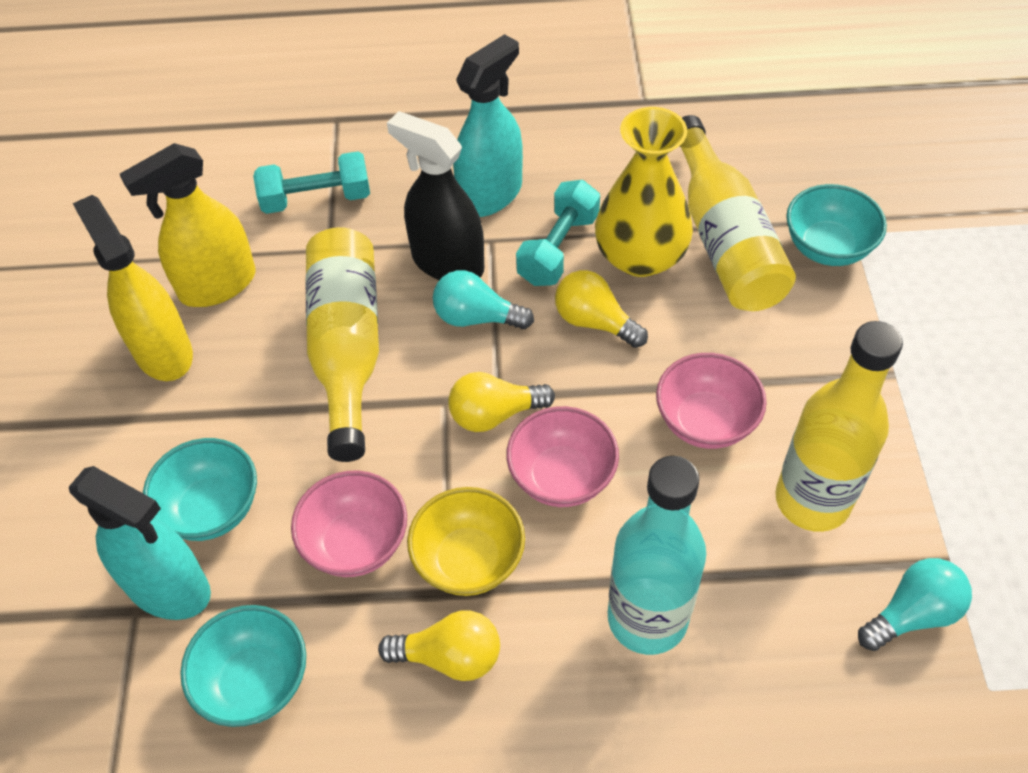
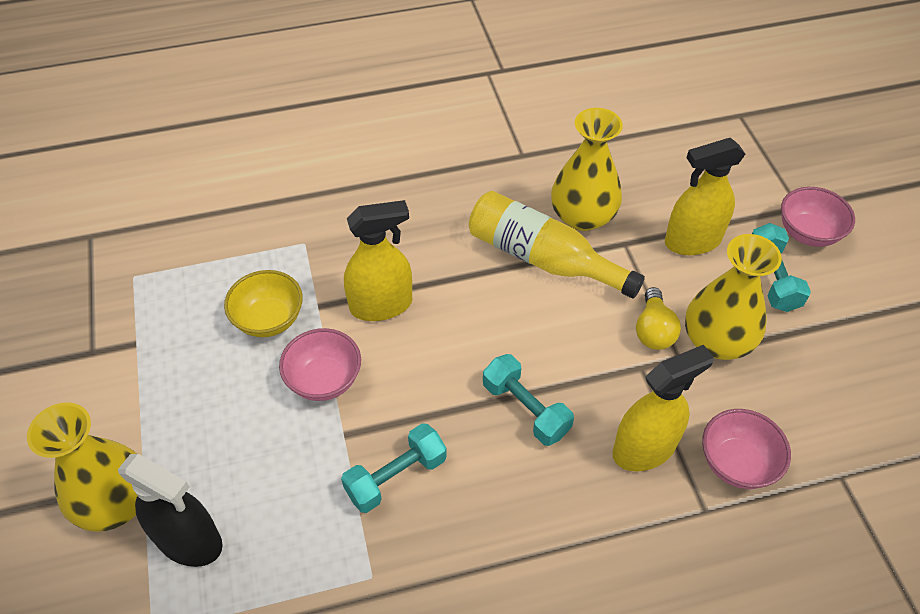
turquoise bottle: 1 -> 0
turquoise bowl: 3 -> 0
turquoise dumbbell: 2 -> 3
turquoise light bulb: 2 -> 0
turquoise spray bottle: 2 -> 0
yellow bottle: 3 -> 1
yellow light bulb: 3 -> 1
yellow spray bottle: 2 -> 3
yellow vase: 1 -> 3

